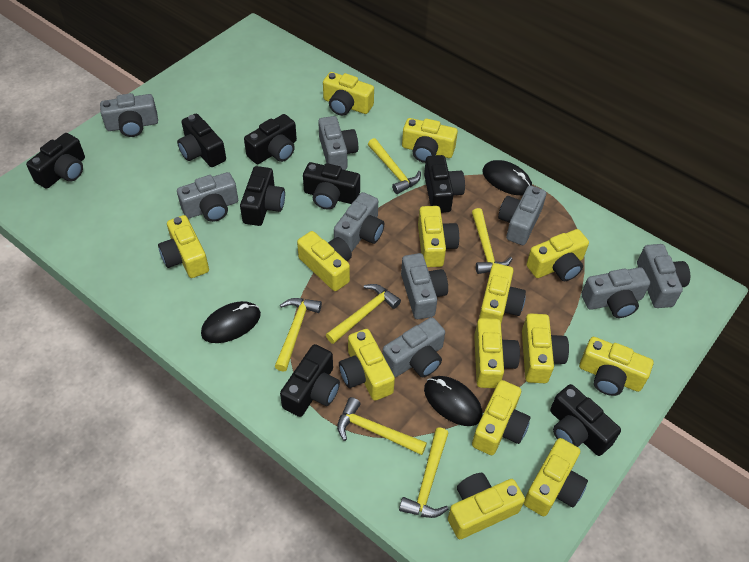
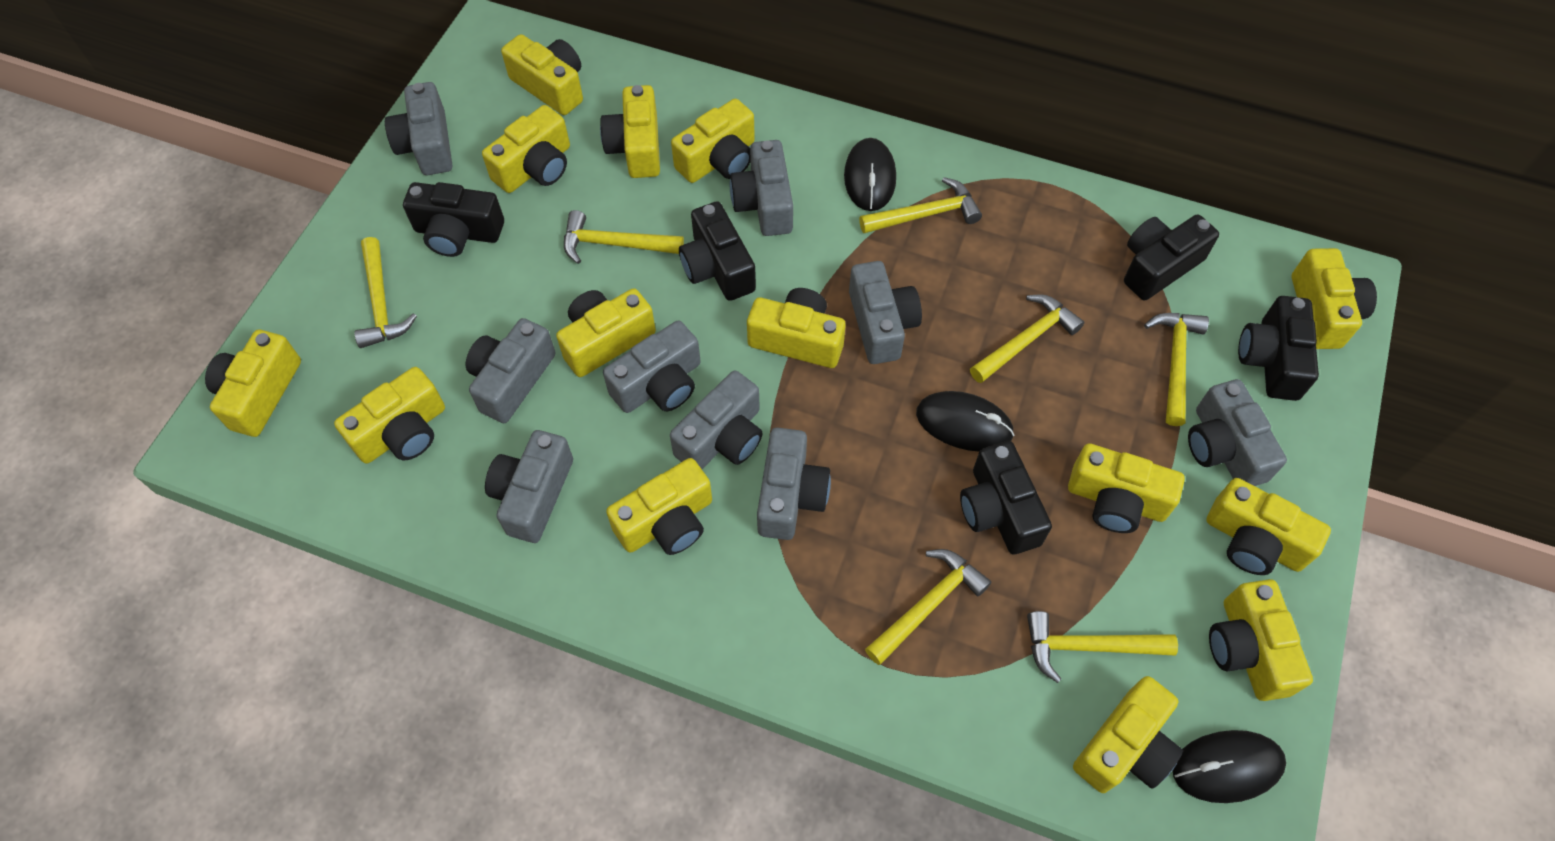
black camera: 8 -> 5
yellow hammer: 6 -> 7

